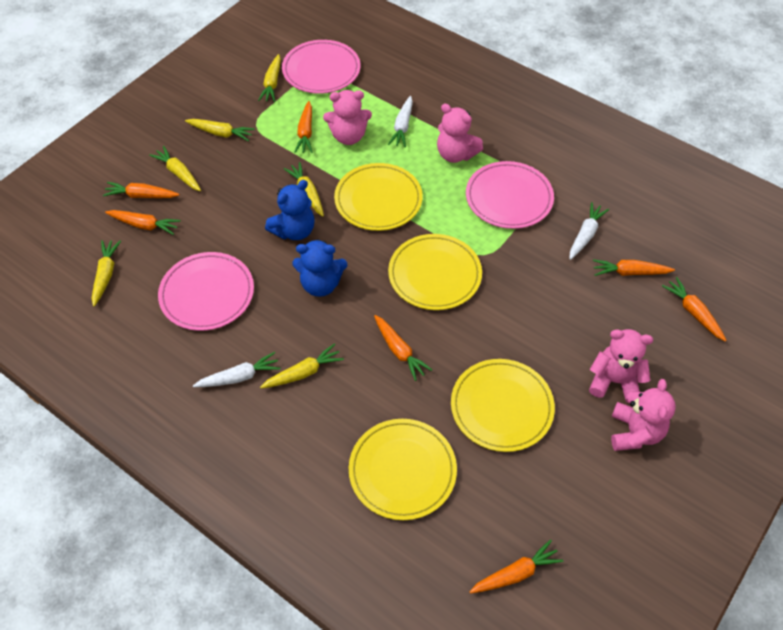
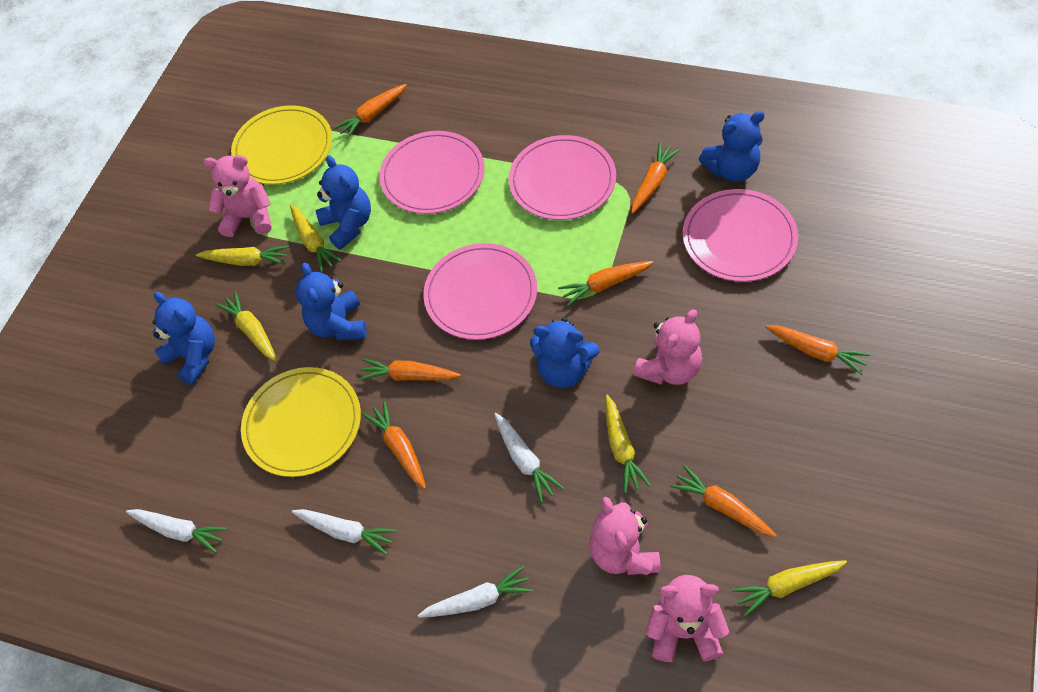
blue teddy bear: 2 -> 5
pink plate: 3 -> 4
white carrot: 3 -> 4
yellow carrot: 6 -> 5
yellow plate: 4 -> 2

